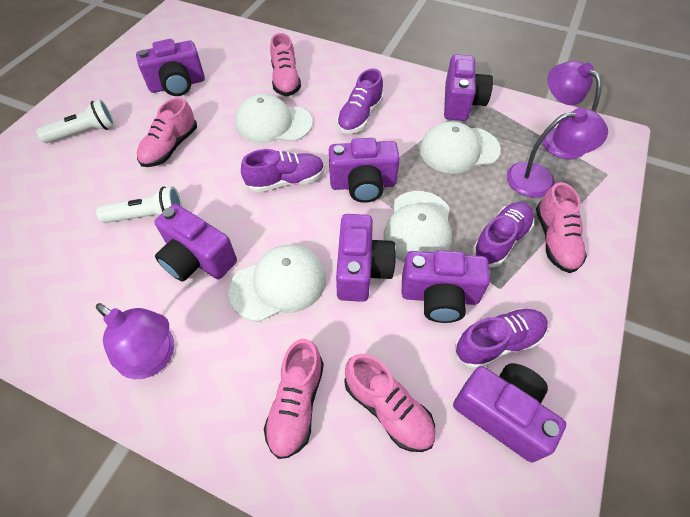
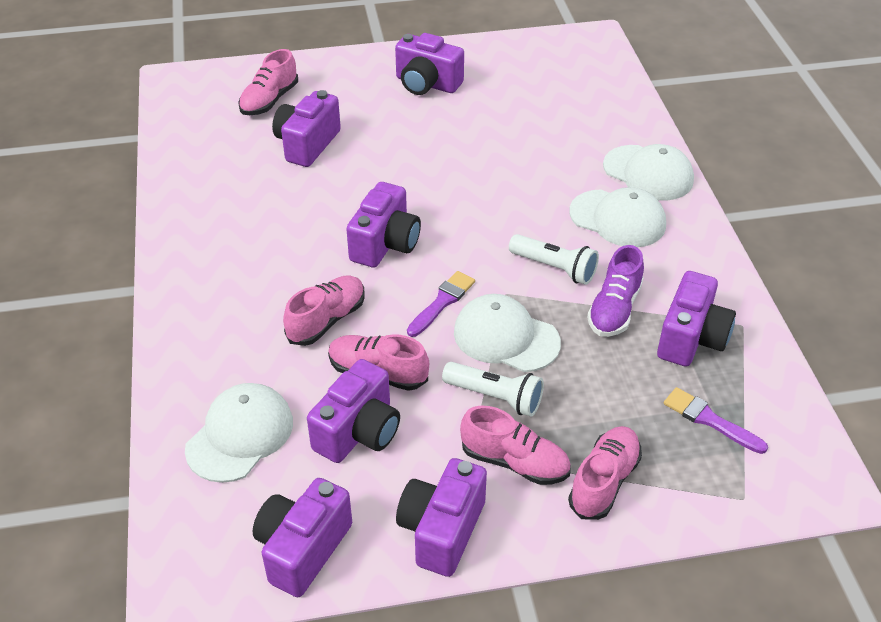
purple brush: 0 -> 2
purple lamp: 3 -> 0
purple shoe: 4 -> 1

